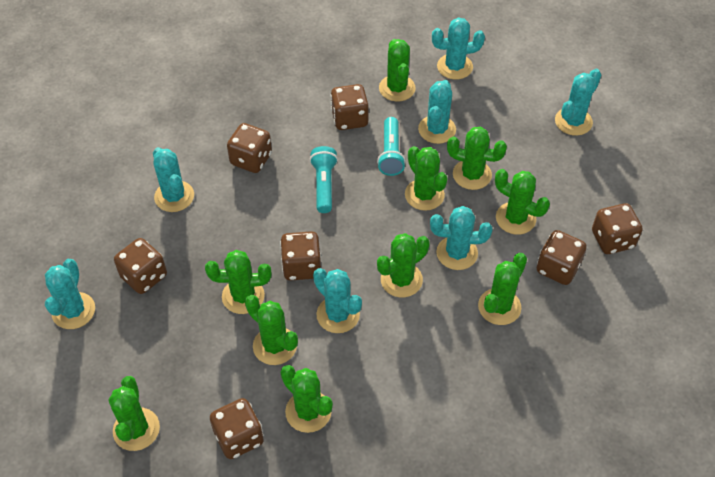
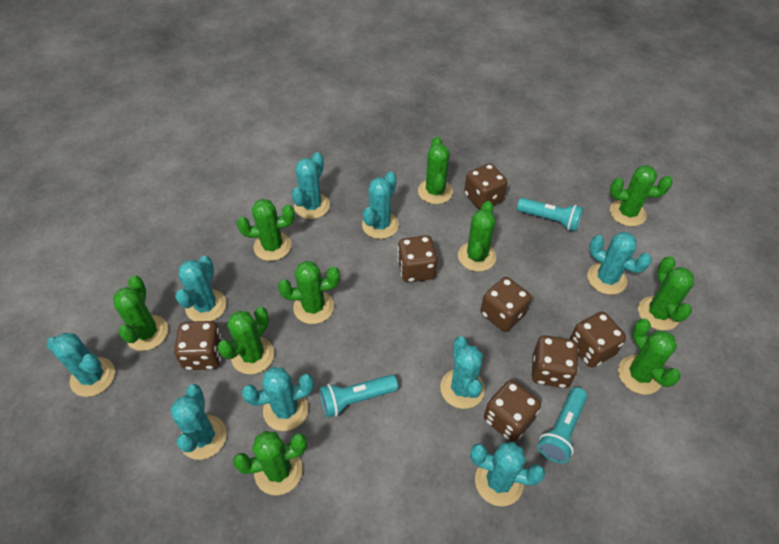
turquoise cactus: 7 -> 9
turquoise flashlight: 2 -> 3

